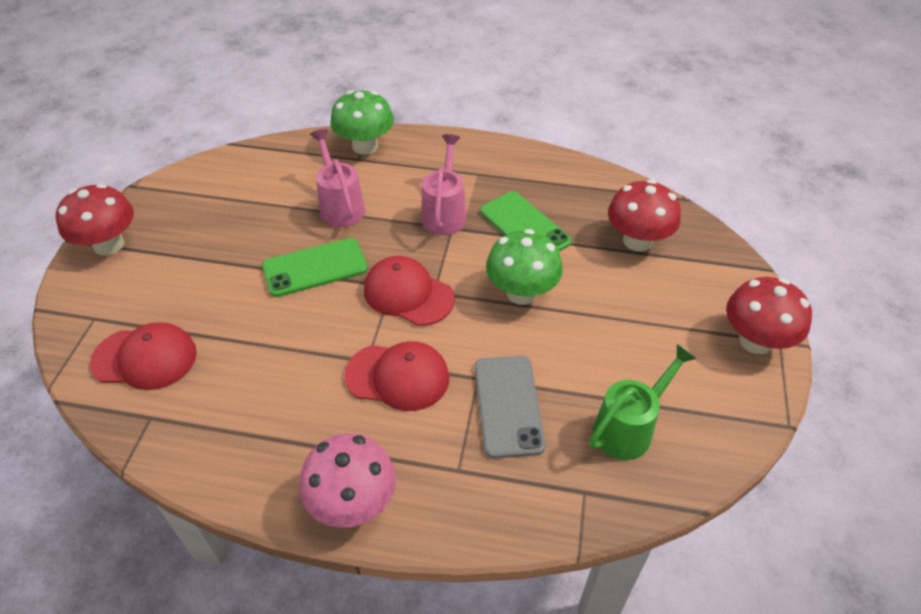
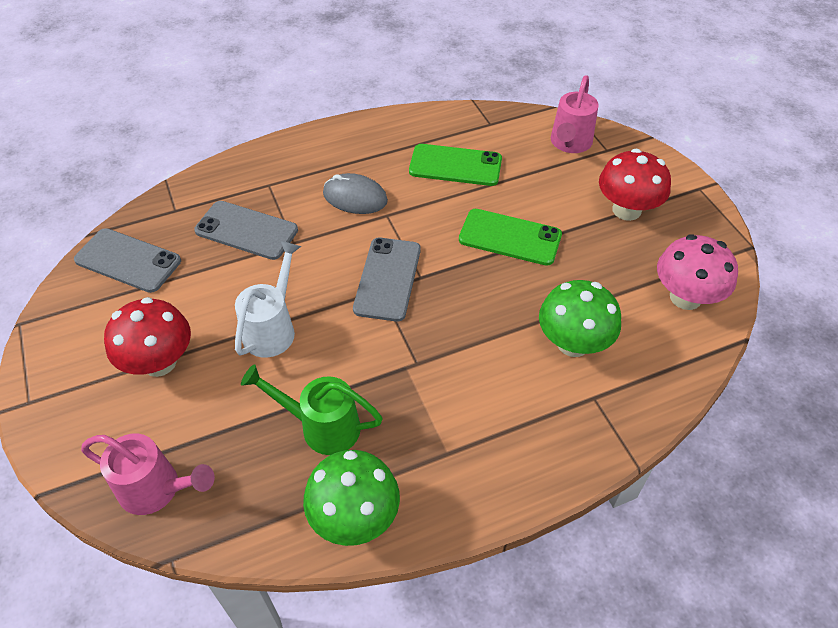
grey mouse: 0 -> 1
grey phone: 1 -> 3
red cap: 3 -> 0
red mushroom: 3 -> 2
white watering can: 0 -> 1

